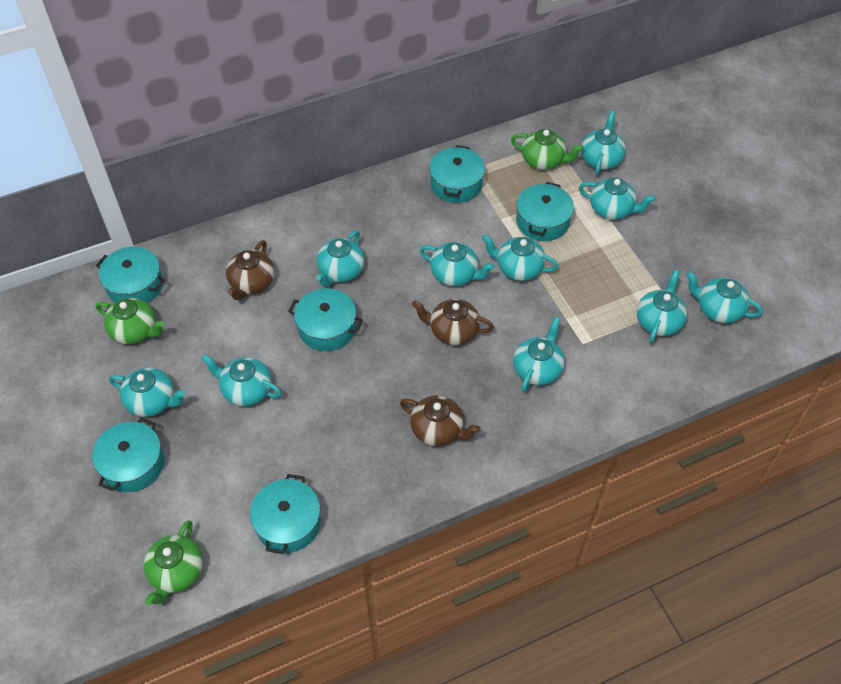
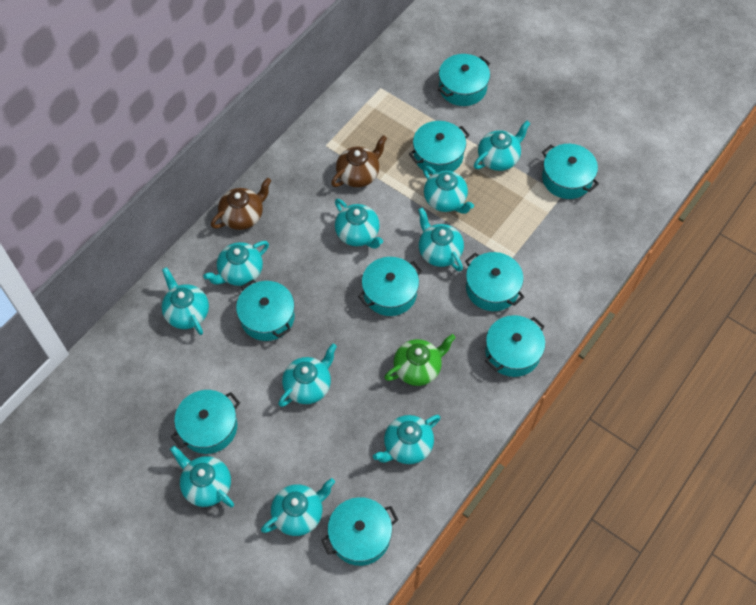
brown teapot: 3 -> 2
green teapot: 3 -> 1
turquoise pot: 6 -> 9

